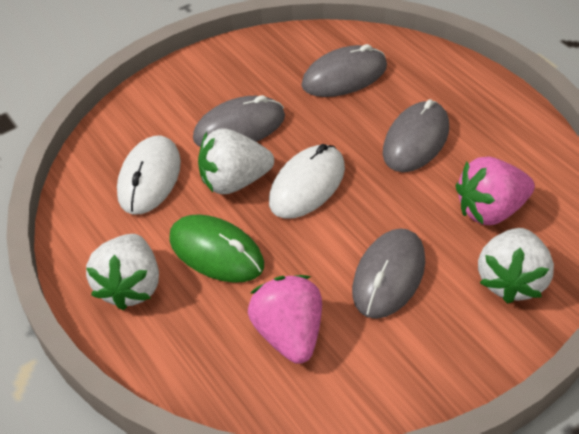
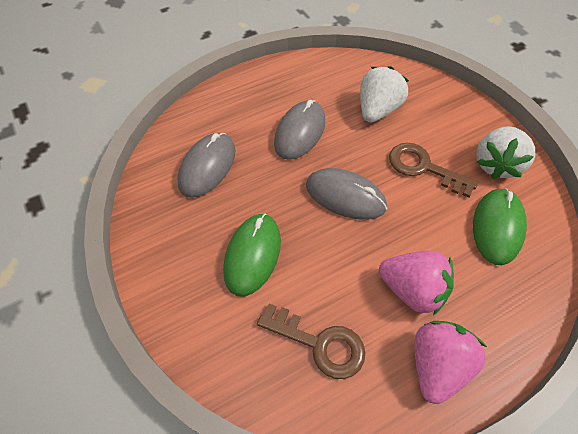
brown key: 0 -> 2
green mouse: 1 -> 2
grey mouse: 4 -> 3
white mouse: 2 -> 0
white strawberry: 3 -> 2

